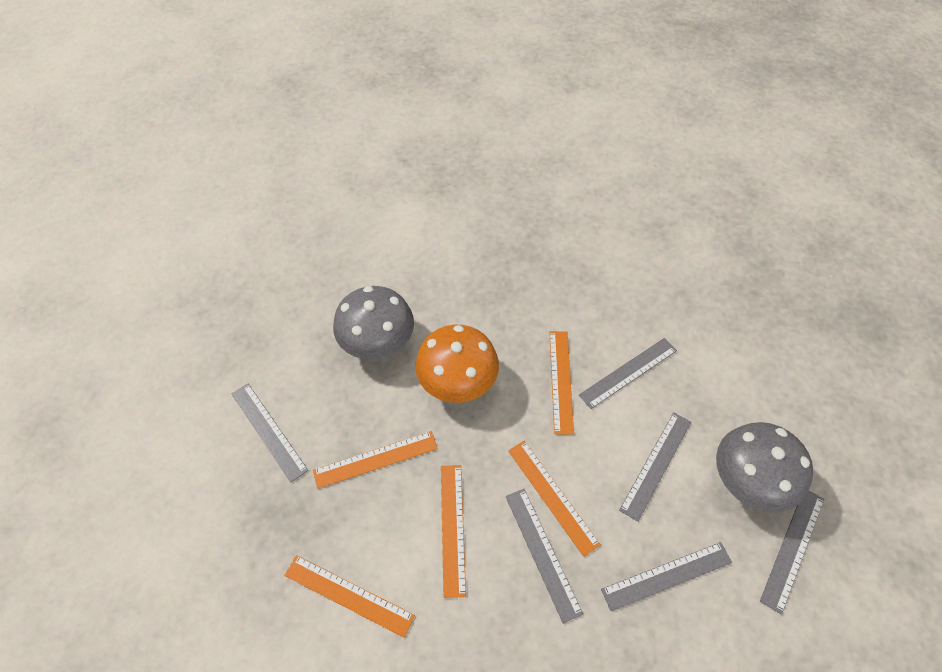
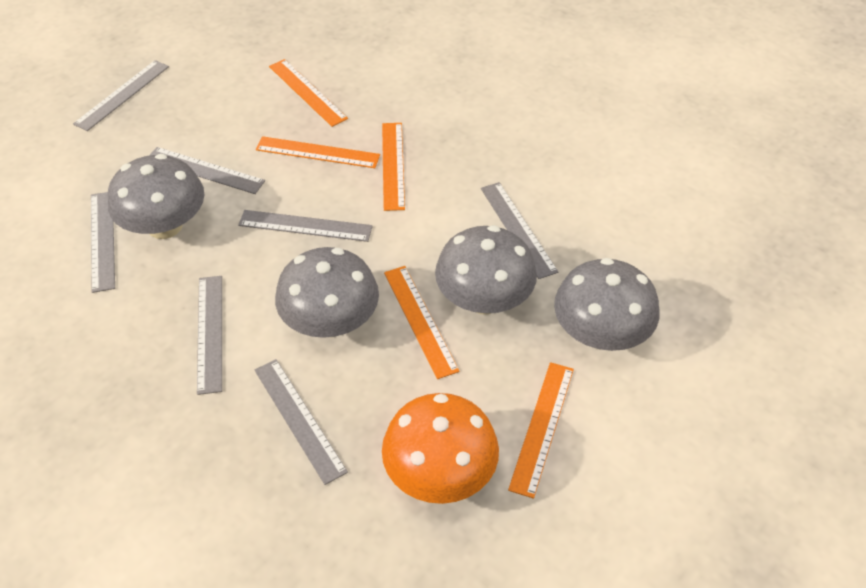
grey mushroom: 2 -> 4
grey ruler: 6 -> 7

